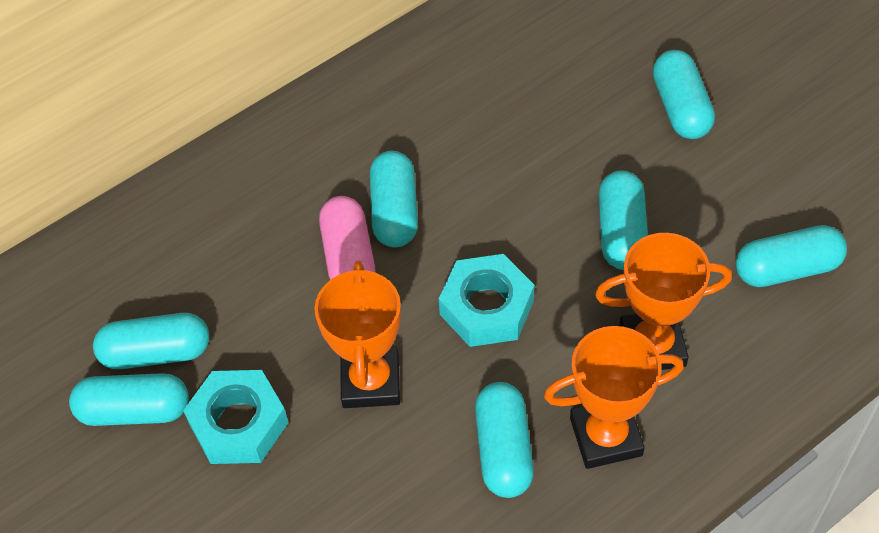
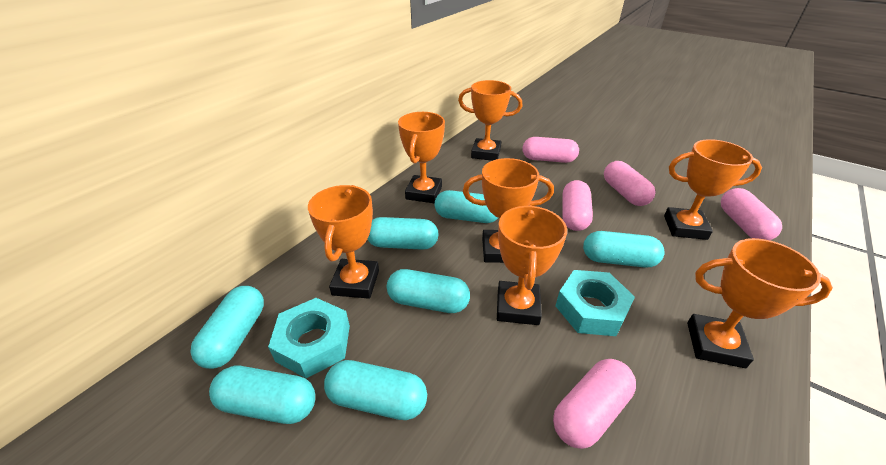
orange trophy: 3 -> 7
pink capsule: 1 -> 5

